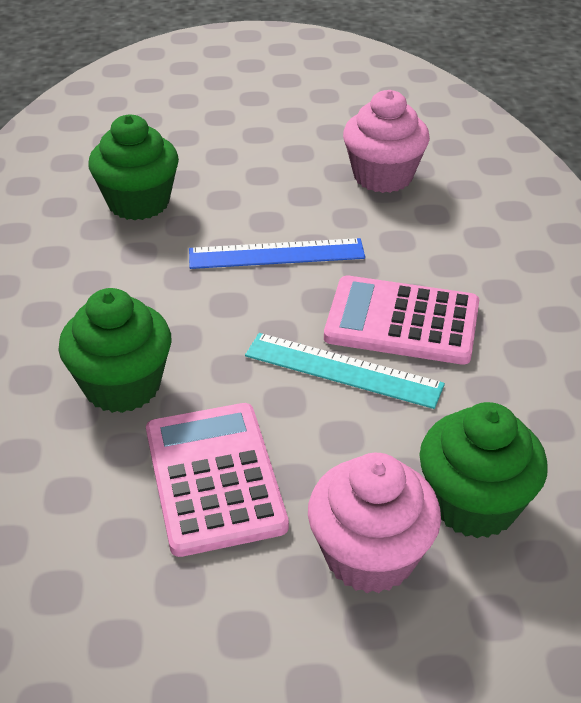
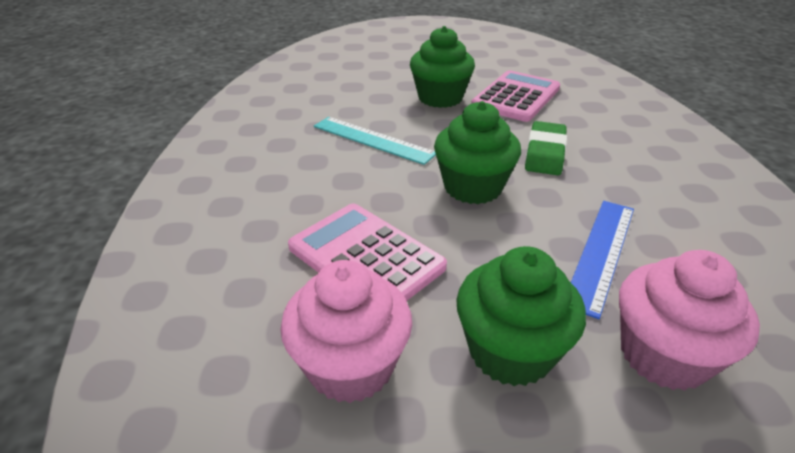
green eraser: 0 -> 1

